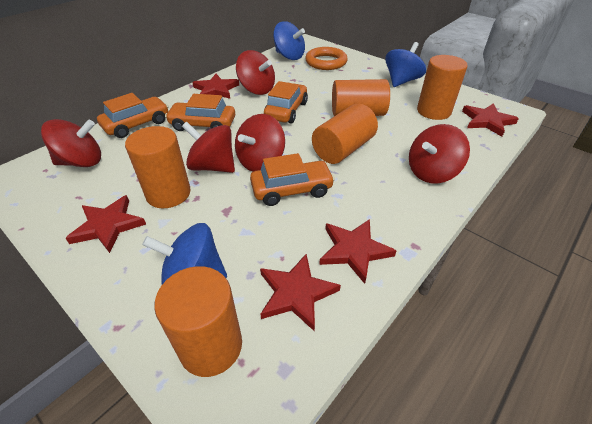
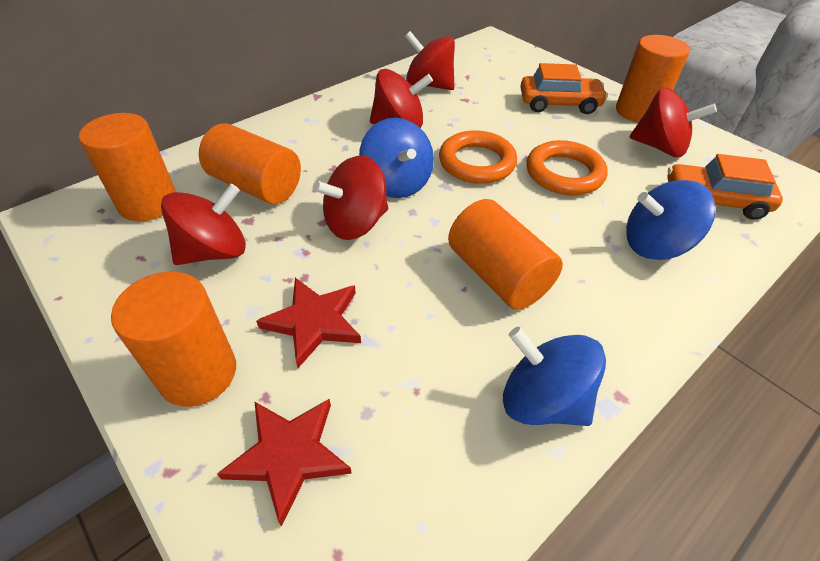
orange car: 4 -> 2
orange ring: 1 -> 2
red star: 5 -> 2

